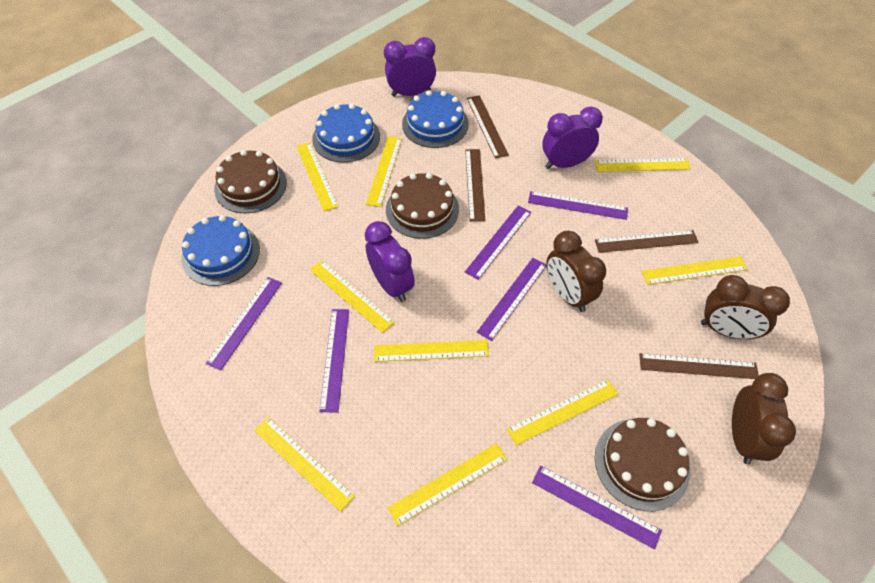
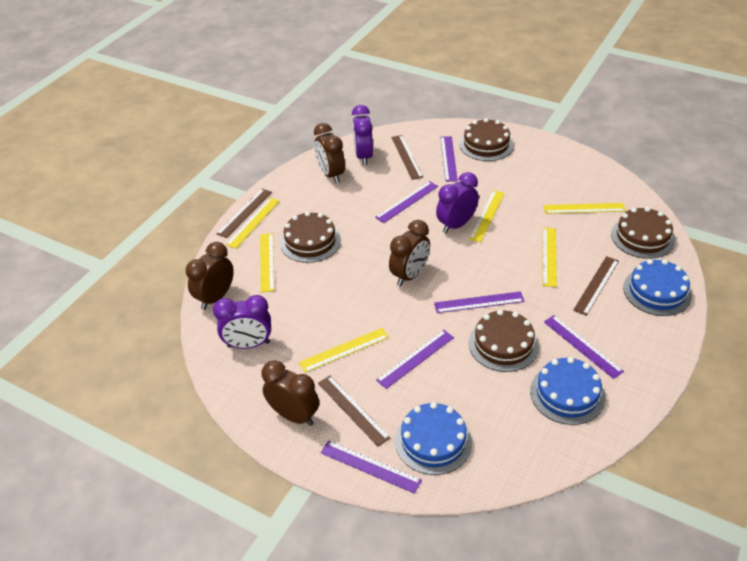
brown cake: 3 -> 4
brown clock: 3 -> 4
yellow ruler: 9 -> 6

